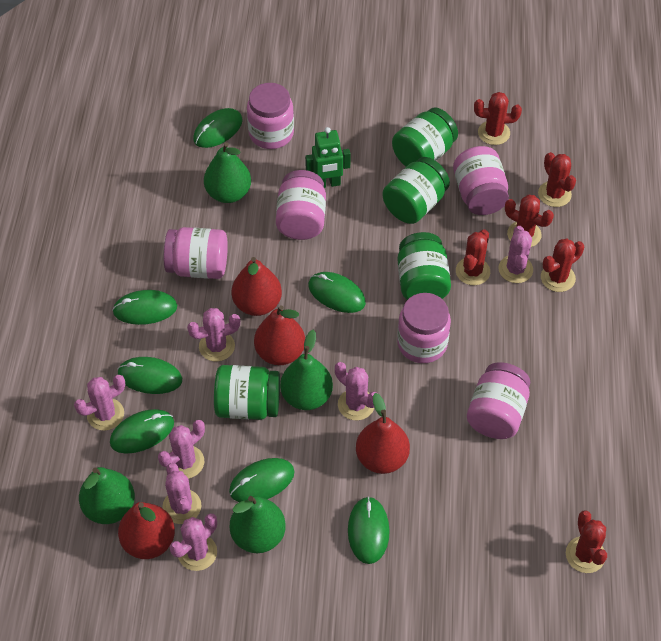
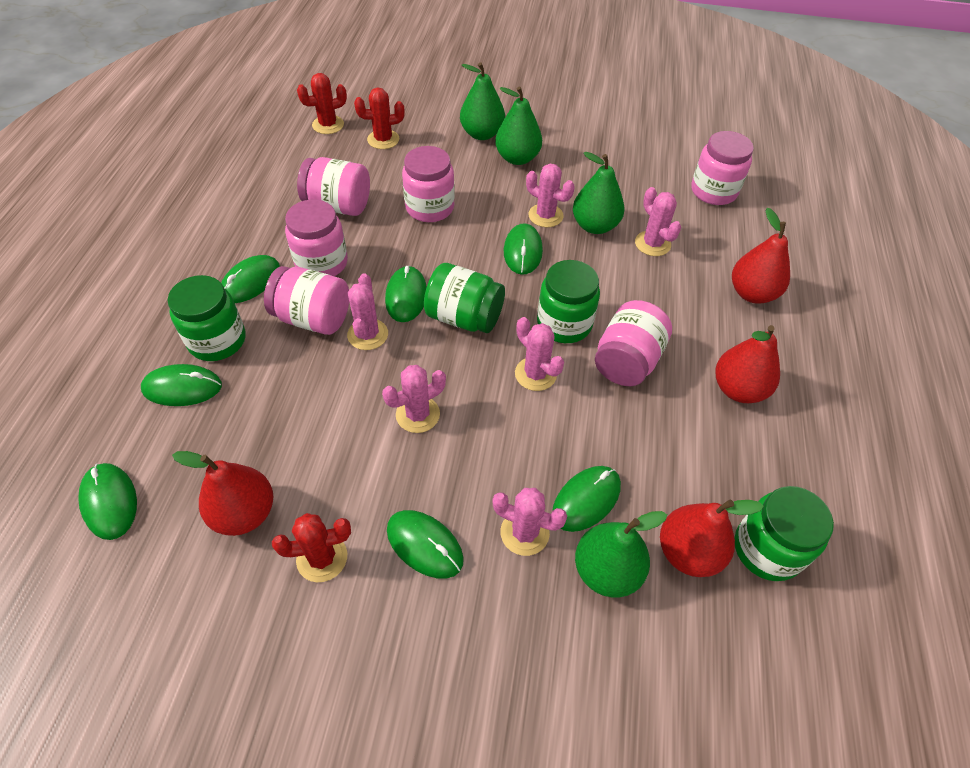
green robot: 1 -> 0
pink cactus: 7 -> 6
red cactus: 6 -> 3

